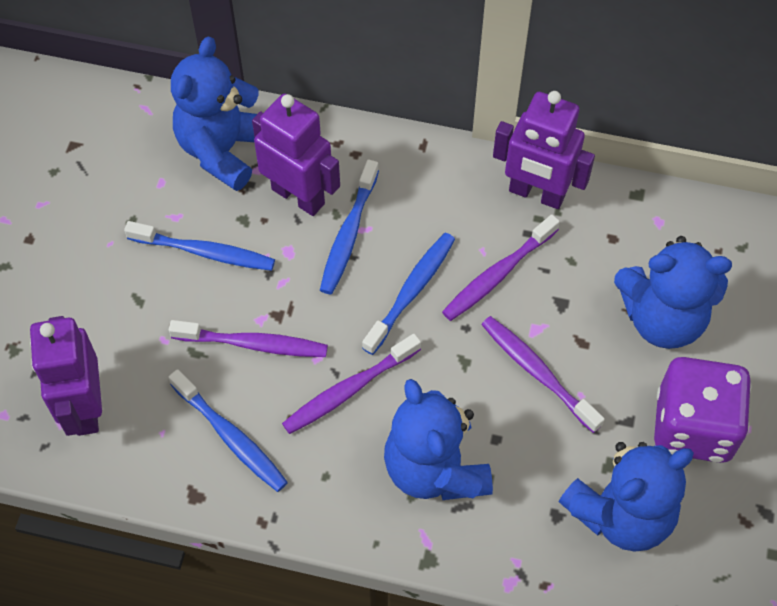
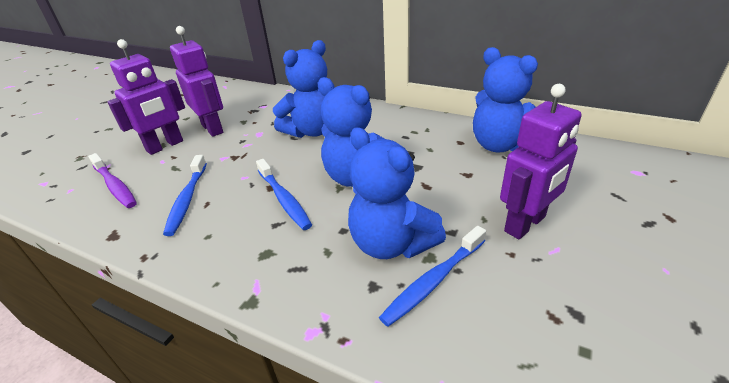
blue toothbrush: 4 -> 3
purple dice: 1 -> 0
purple toothbrush: 4 -> 1

